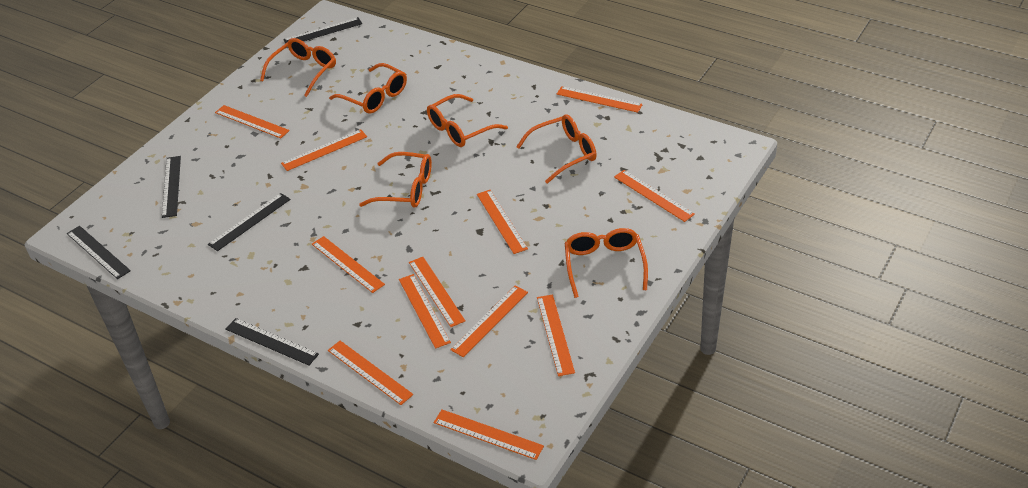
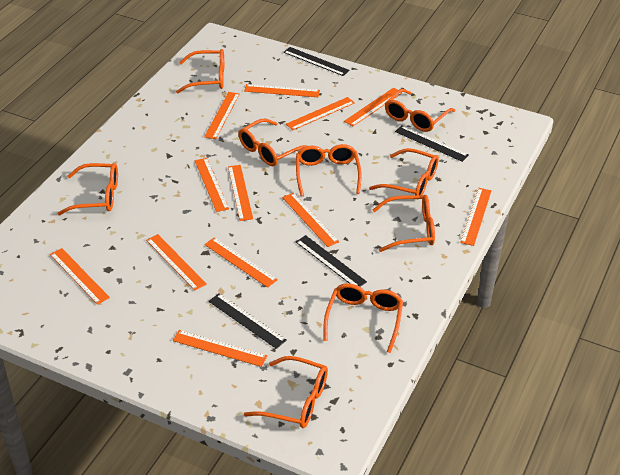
black ruler: 5 -> 4
orange glasses: 6 -> 9

